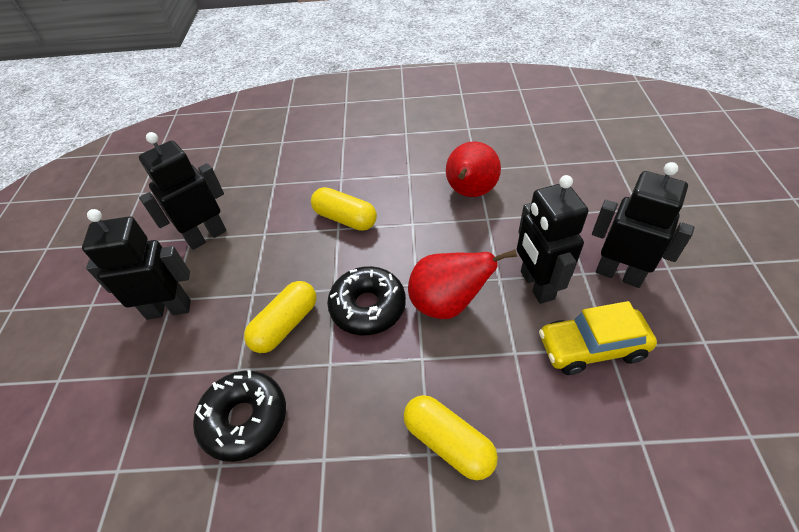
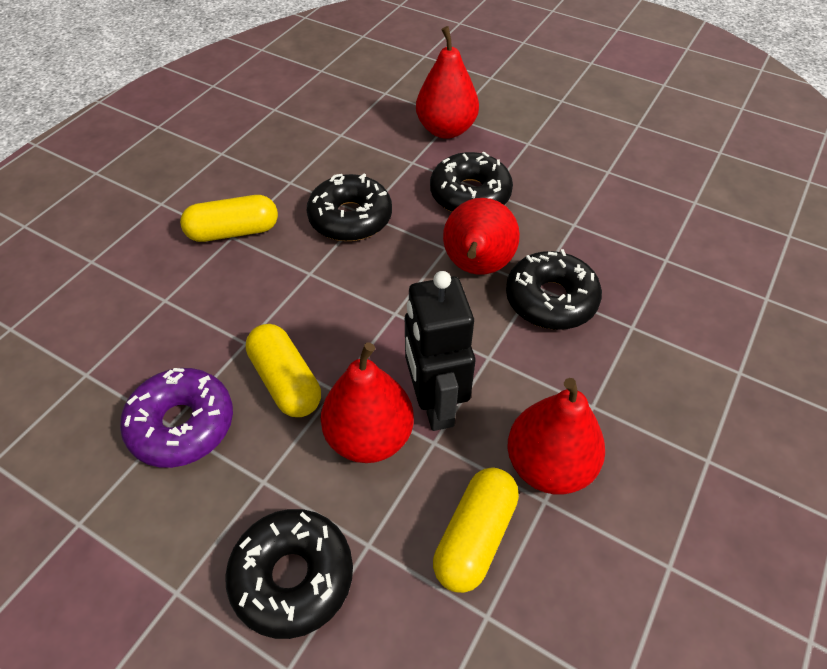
black donut: 2 -> 4
black robot: 4 -> 1
purple donut: 0 -> 1
red pear: 2 -> 4
yellow car: 1 -> 0

